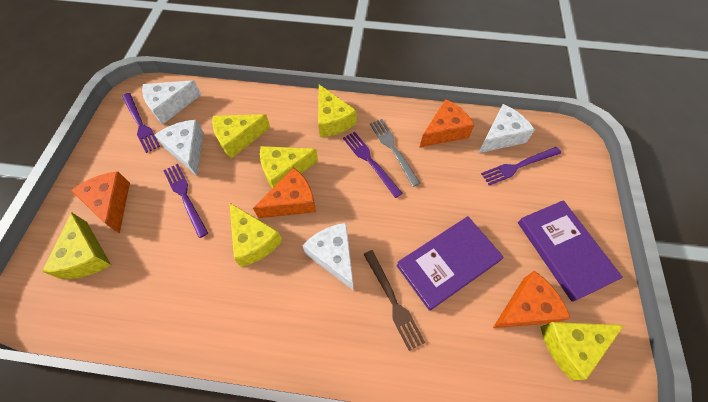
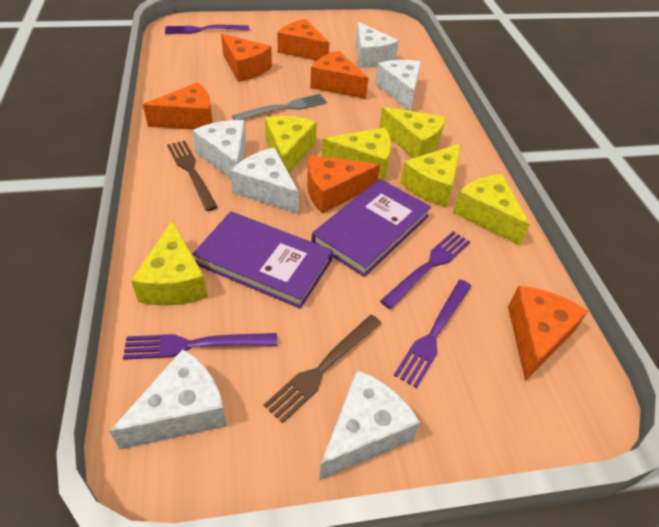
brown fork: 1 -> 2
orange cheese: 4 -> 6
white cheese: 4 -> 6

